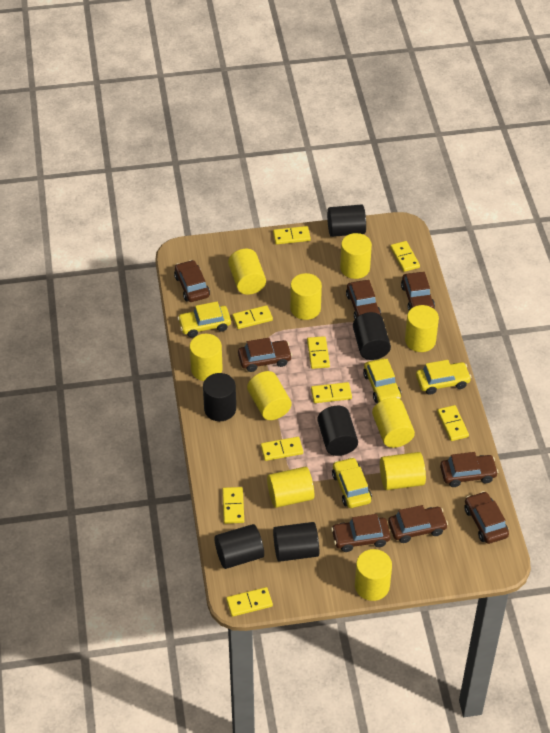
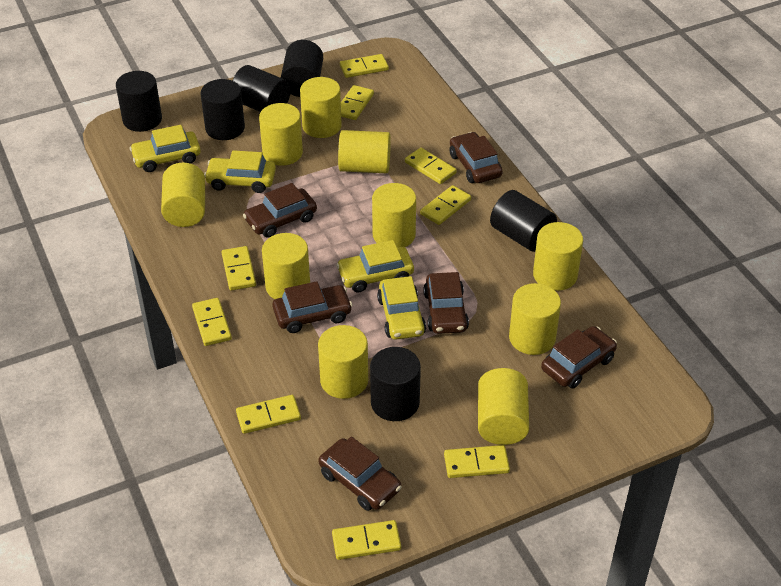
brown car: 8 -> 6

